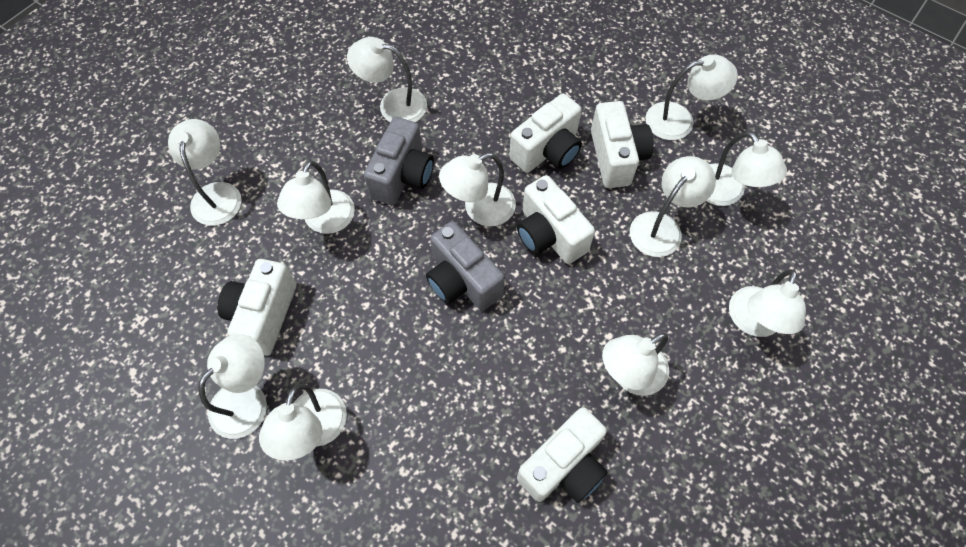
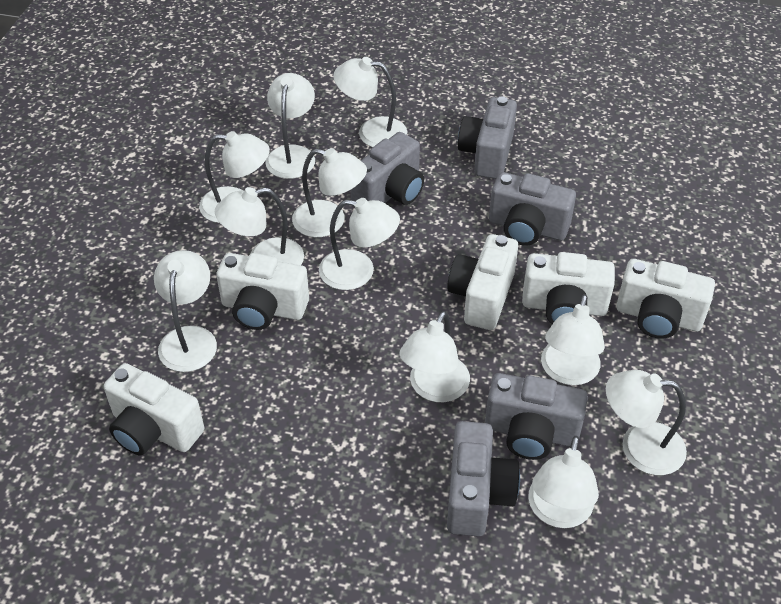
grey camera: 2 -> 5

